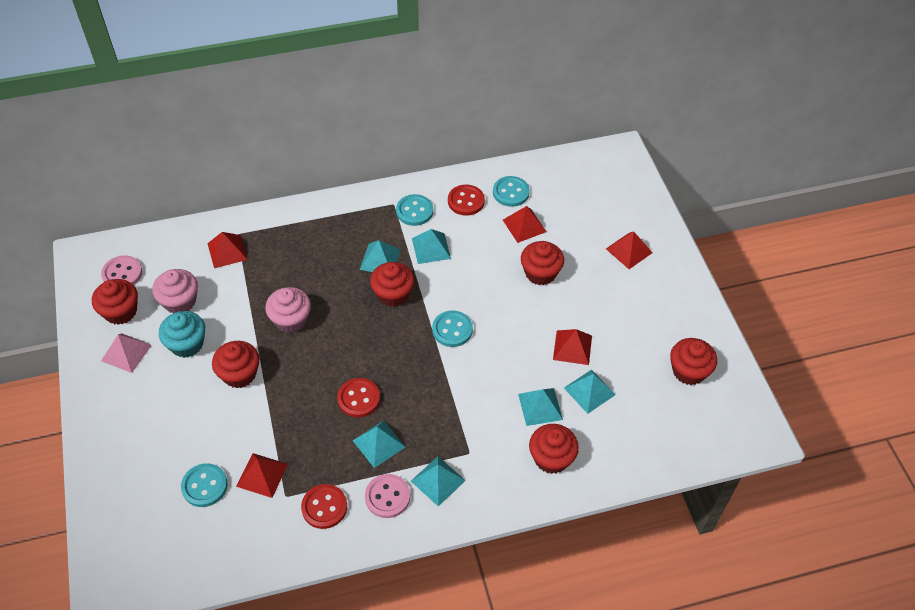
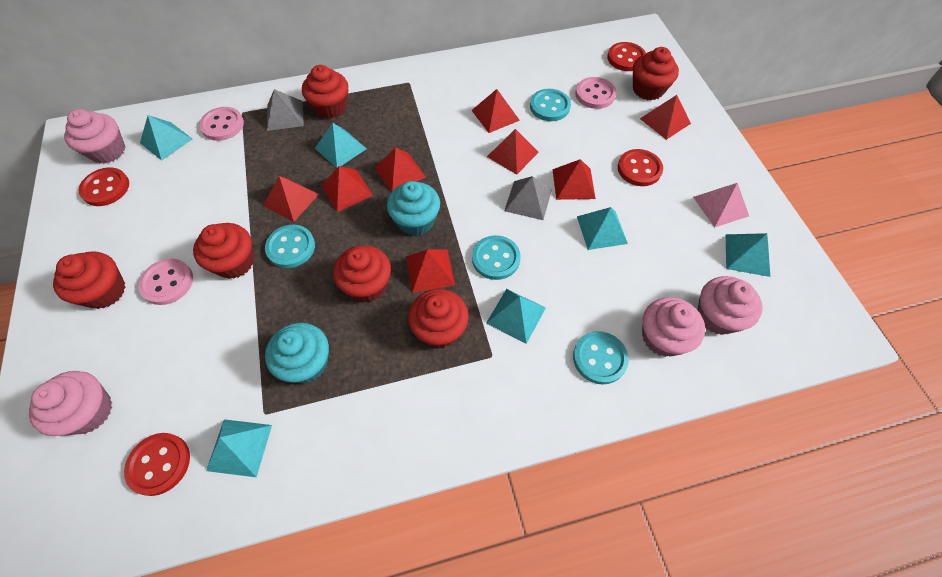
grey pyramid: 0 -> 2
pink button: 2 -> 3
pink cupcake: 2 -> 4
red button: 3 -> 4
red pyramid: 5 -> 8
turquoise cupcake: 1 -> 2

